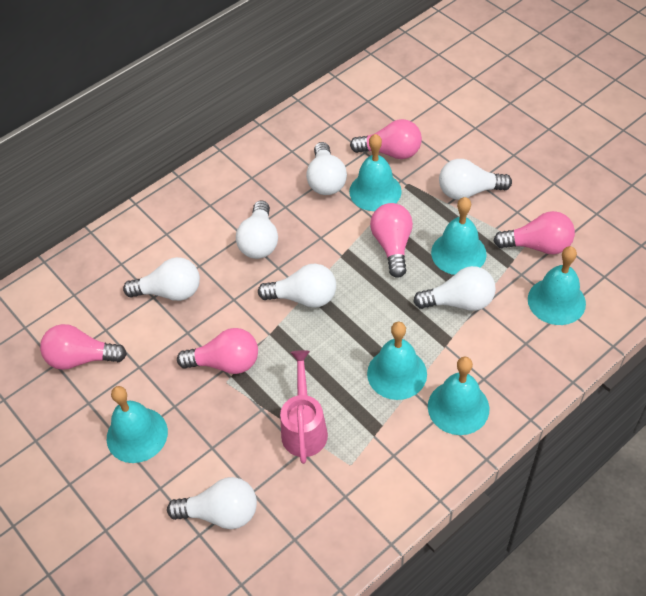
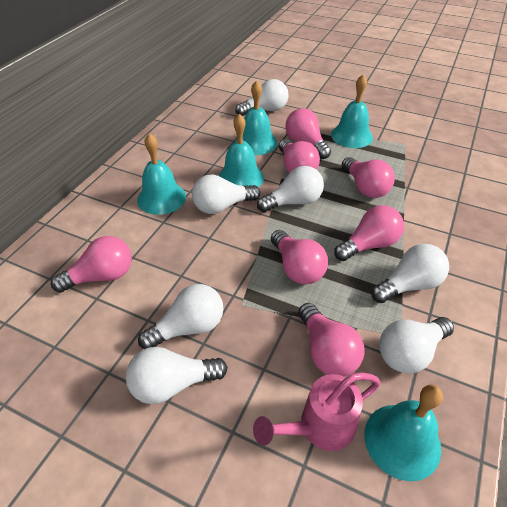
pink light bulb: 5 -> 7
turquoise bell: 6 -> 5

